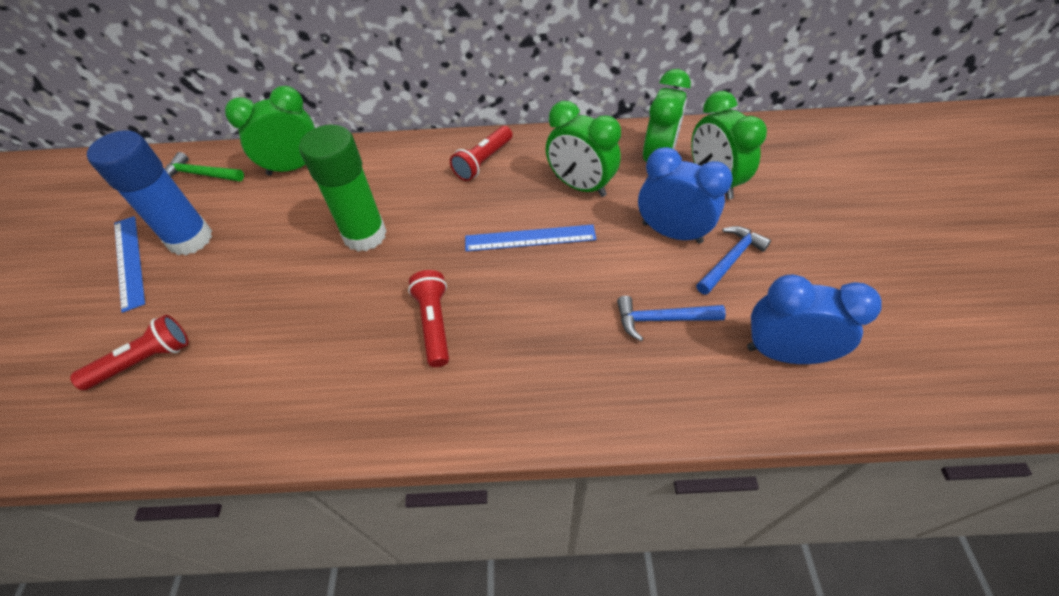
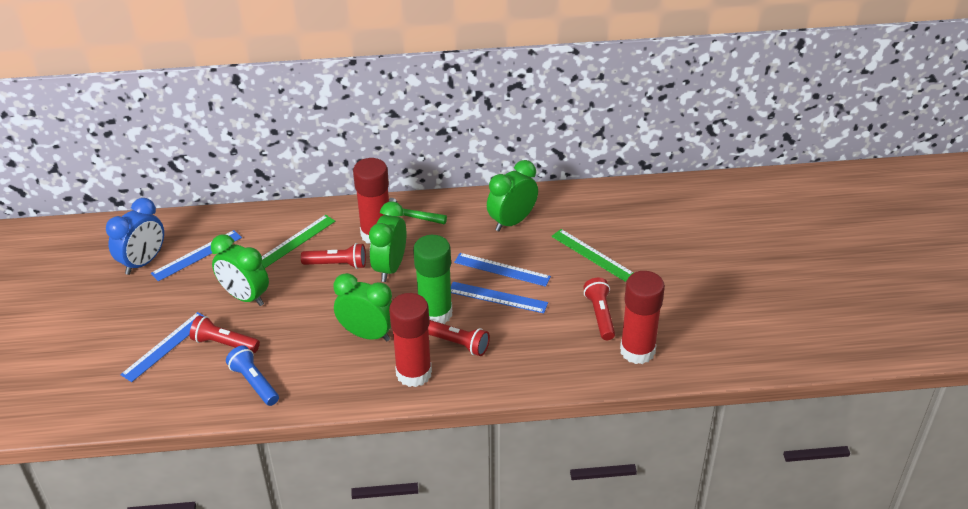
blue clock: 2 -> 1
blue flashlight: 0 -> 1
blue glue stick: 1 -> 0
blue hammer: 2 -> 0
blue ruler: 2 -> 4
green ruler: 0 -> 2
red flashlight: 3 -> 4
red glue stick: 0 -> 3

